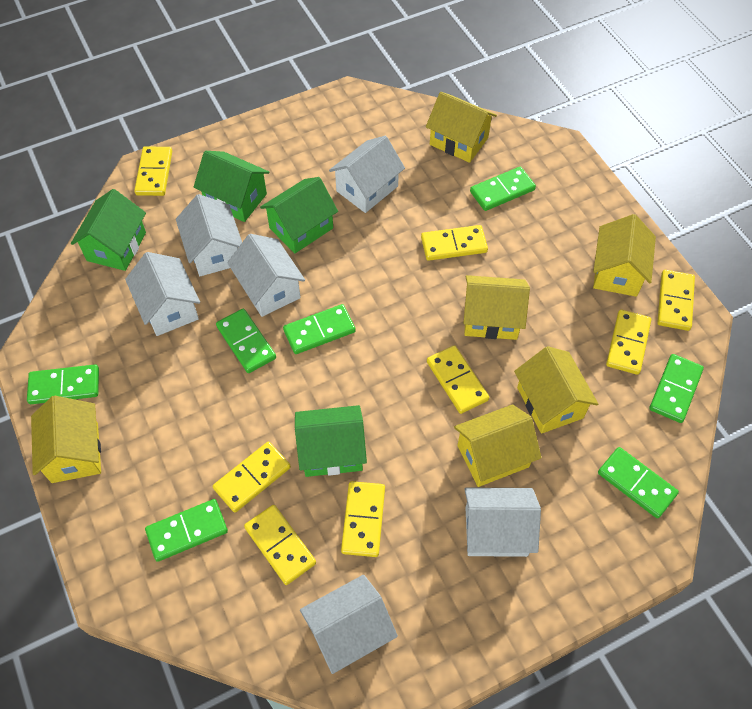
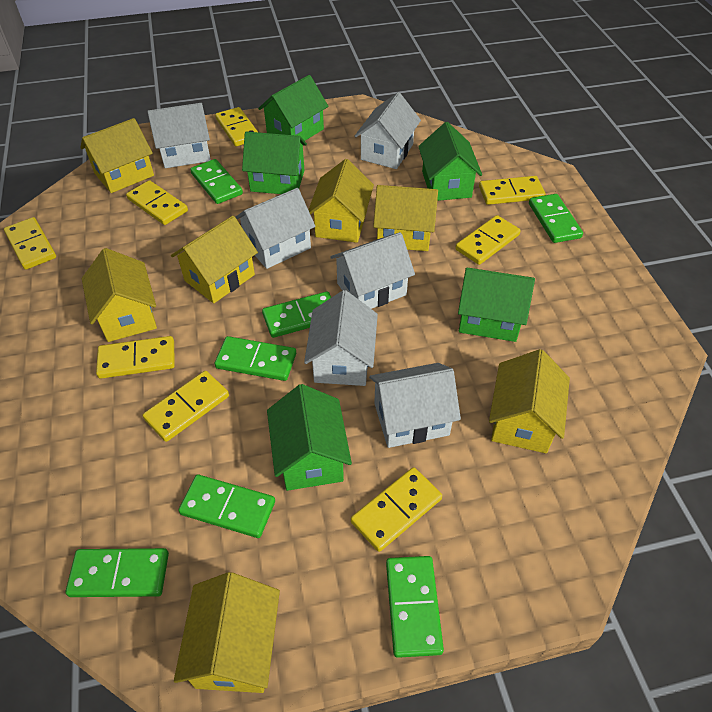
green house: 4 -> 5
yellow house: 6 -> 7

